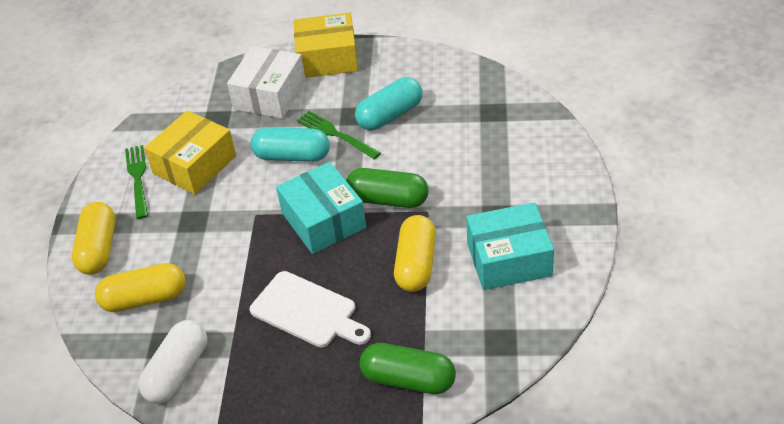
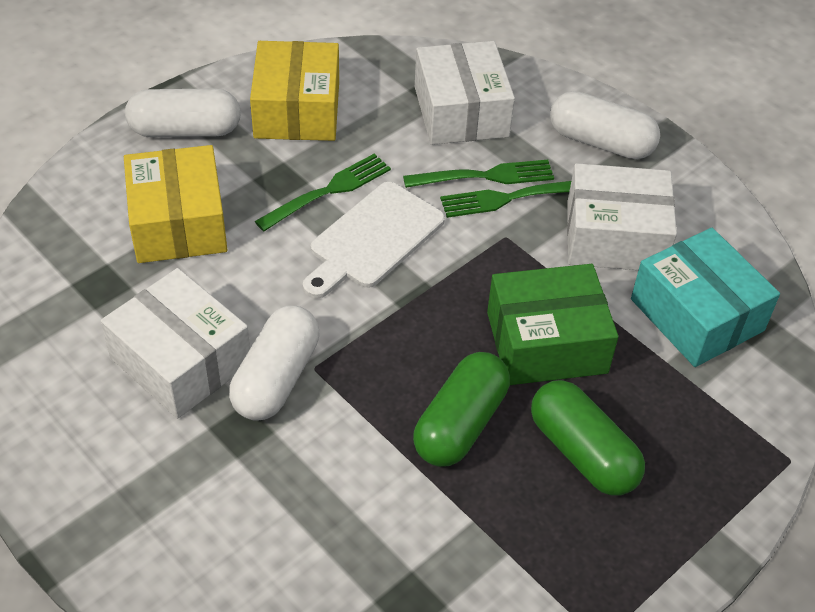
green box: 0 -> 1
green fork: 2 -> 3
turquoise box: 2 -> 1
turquoise capsule: 2 -> 0
white box: 1 -> 3
white capsule: 1 -> 3
yellow capsule: 3 -> 0

